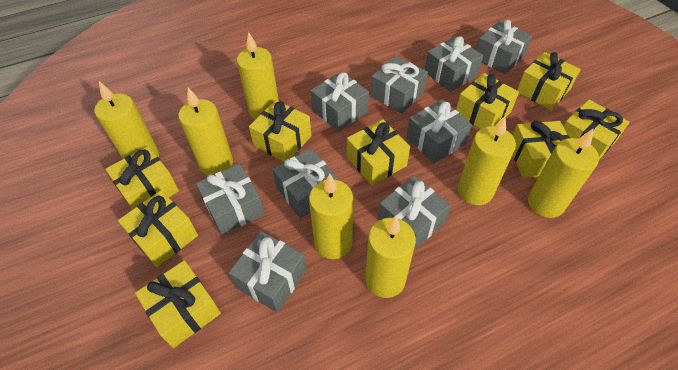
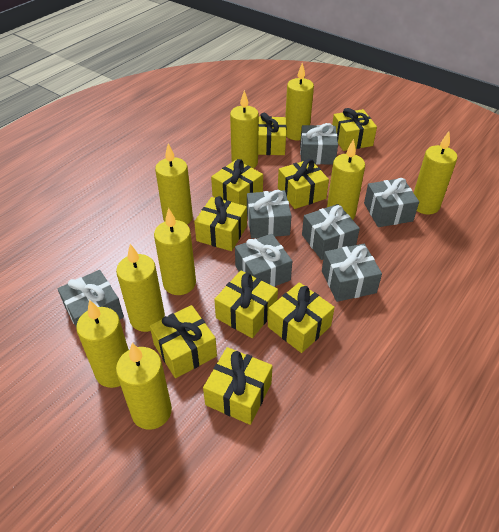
grey gift: 9 -> 7
yellow candle: 7 -> 9

